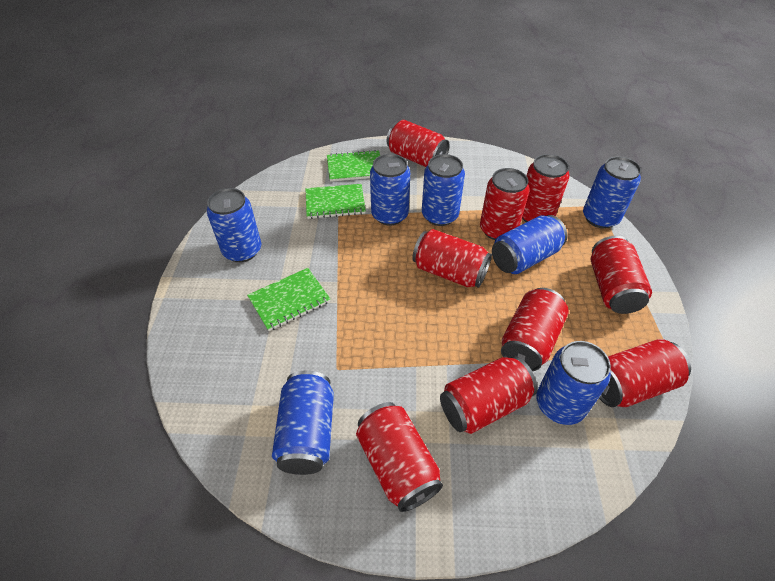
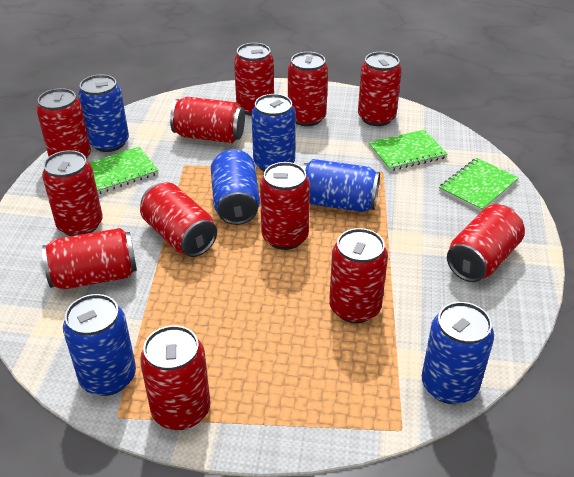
blue can: 7 -> 6
red can: 9 -> 12

